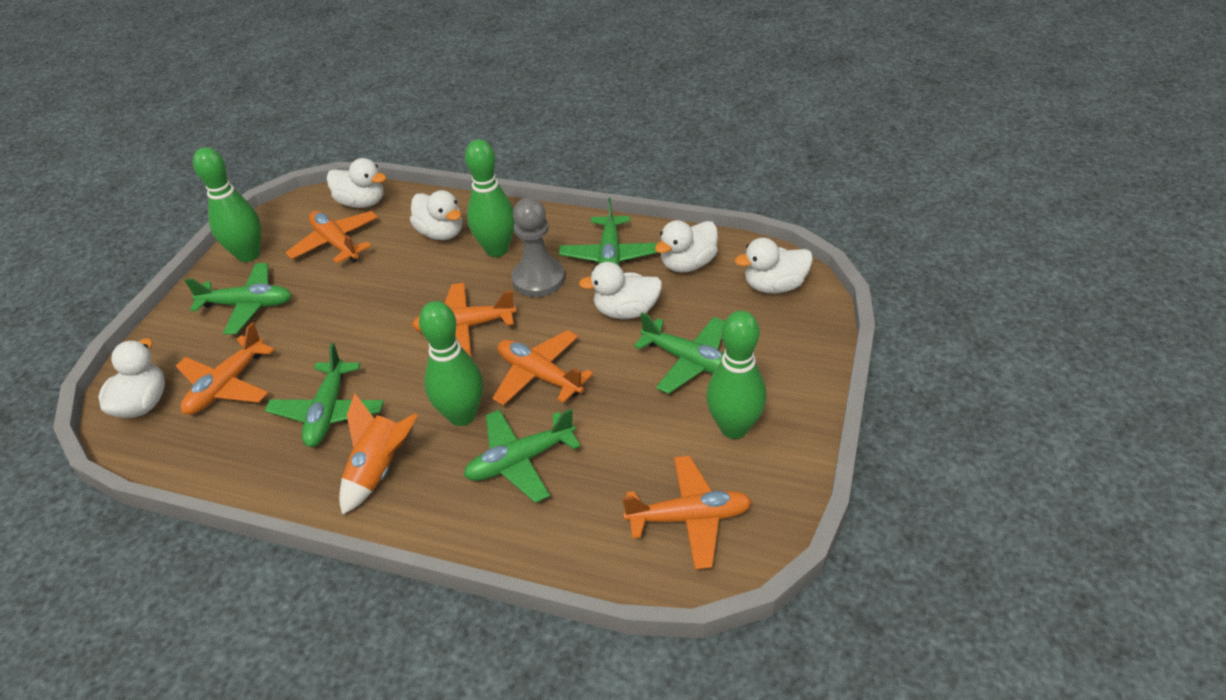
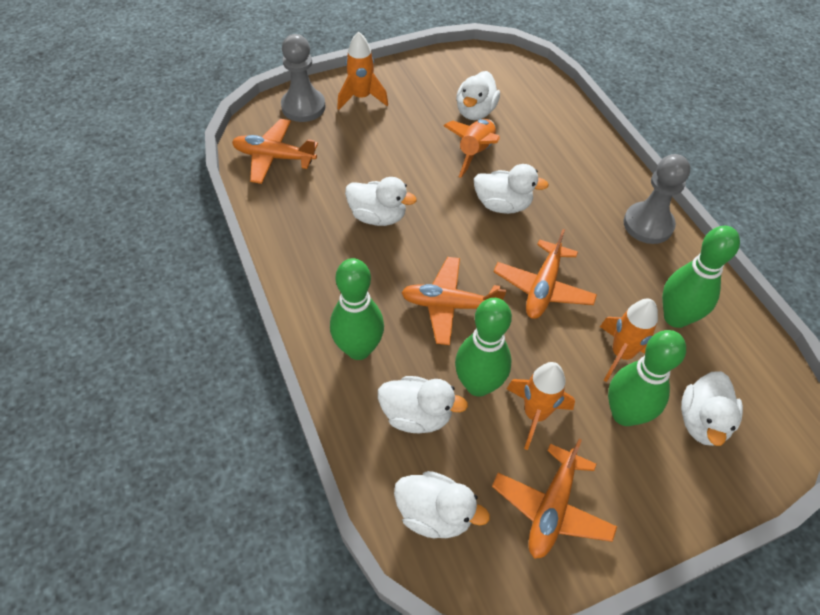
green plane: 5 -> 0
grey pawn: 1 -> 2
orange plane: 5 -> 4
orange rocket: 1 -> 4

